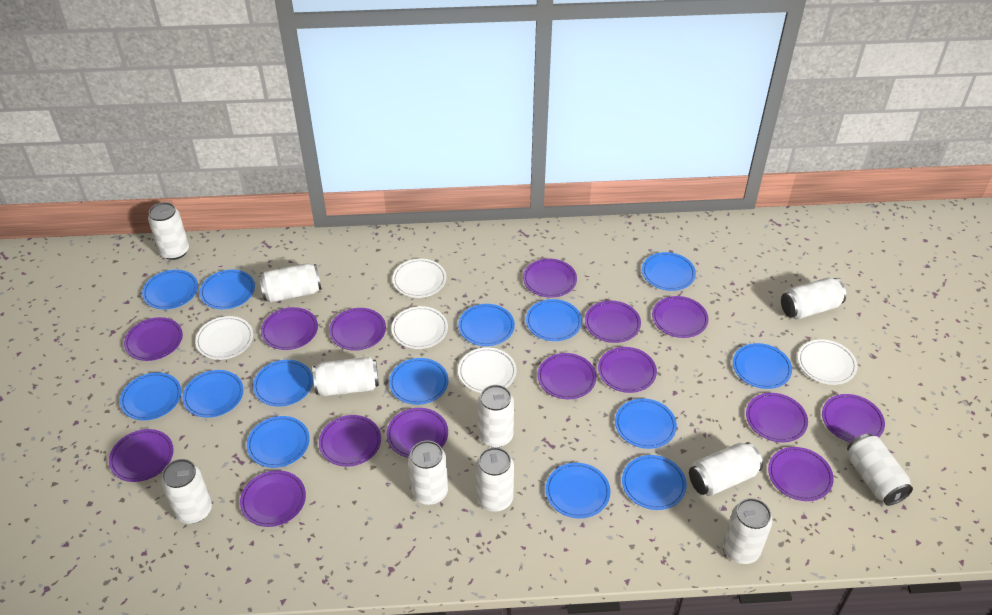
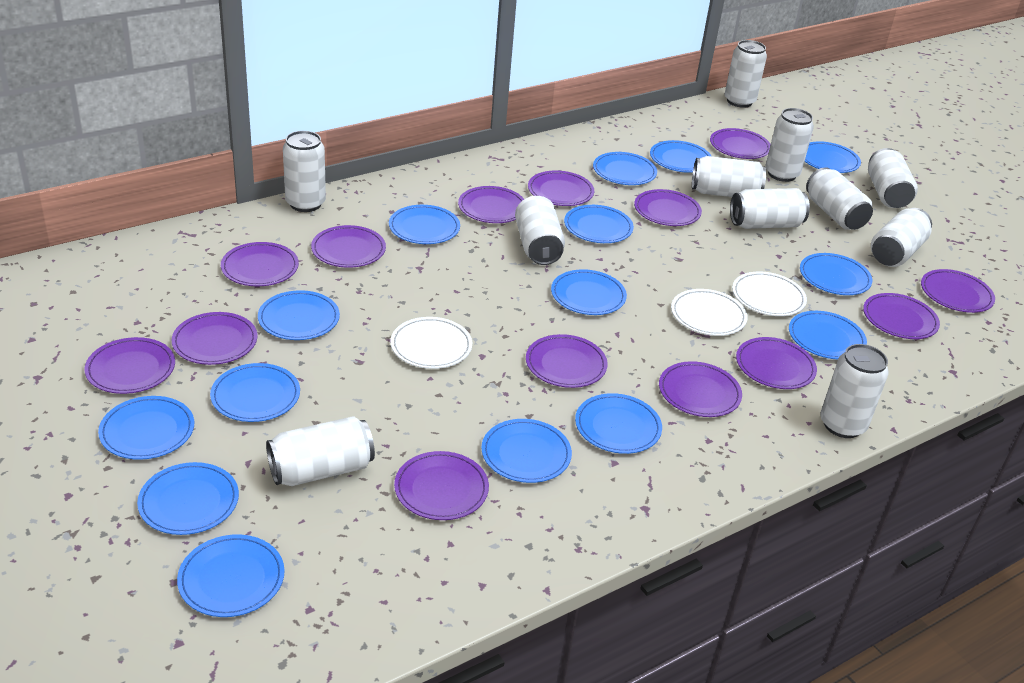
blue plate: 14 -> 15
purple plate: 15 -> 14
white plate: 5 -> 3

